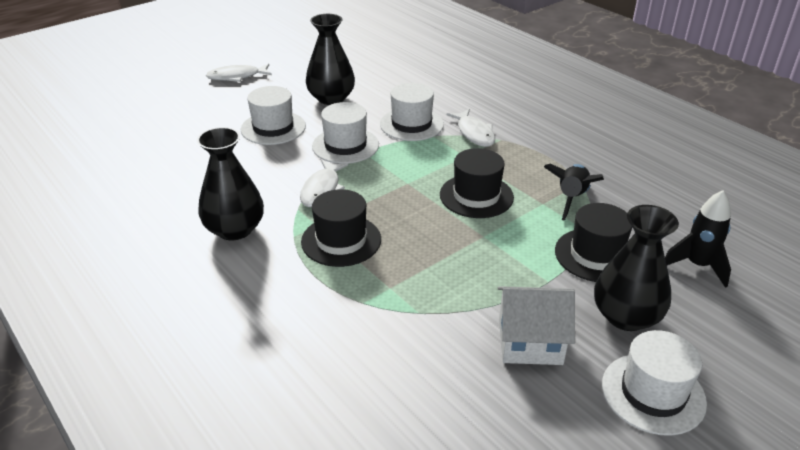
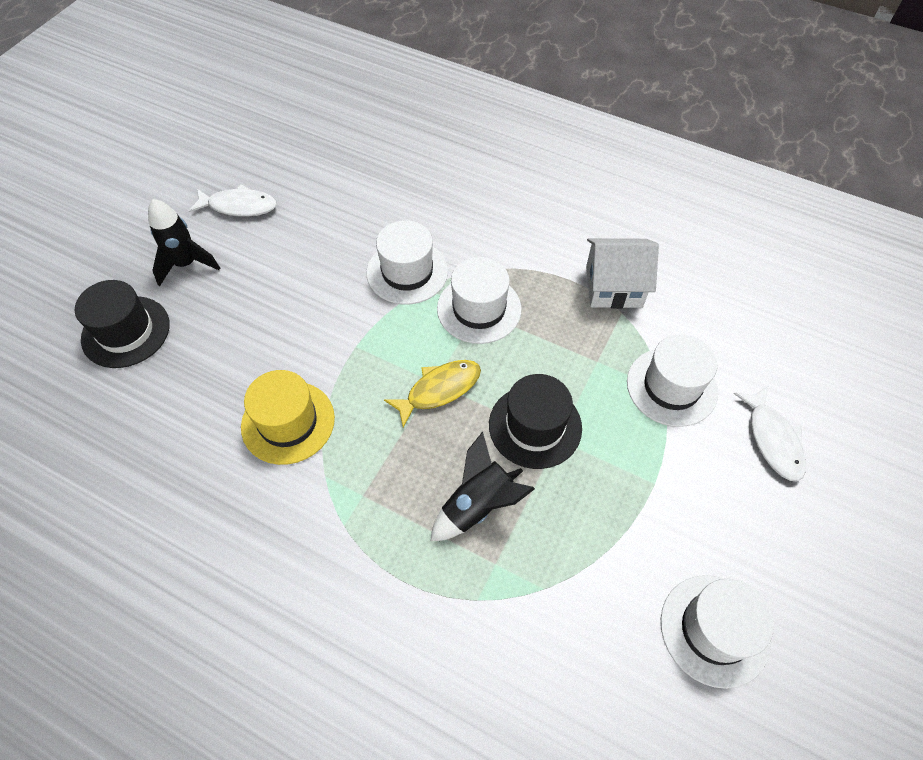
black hat: 3 -> 2
black vase: 3 -> 0
white fish: 3 -> 2
yellow fish: 0 -> 1
yellow hat: 0 -> 1

